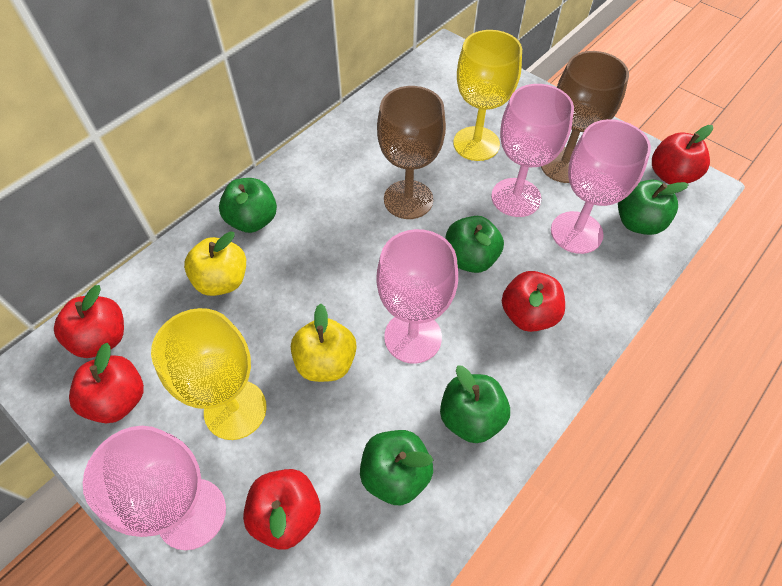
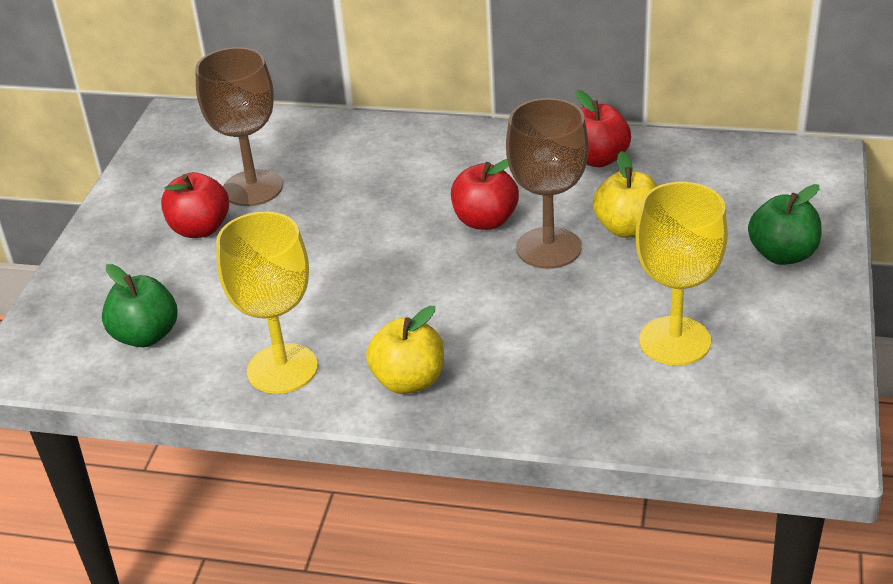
green apple: 5 -> 2
pink goblet: 4 -> 0
red apple: 5 -> 3

